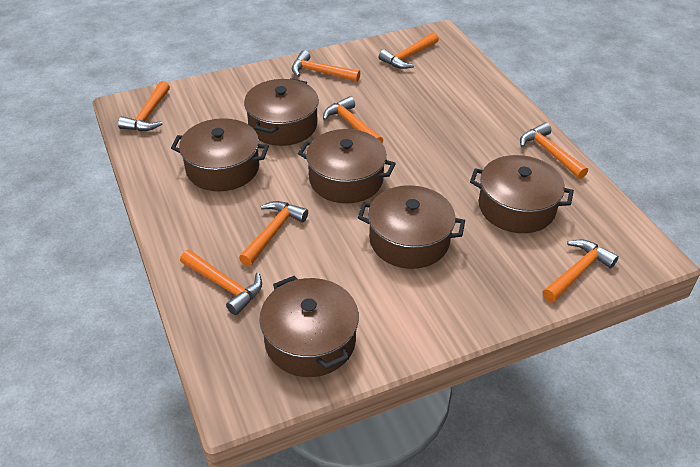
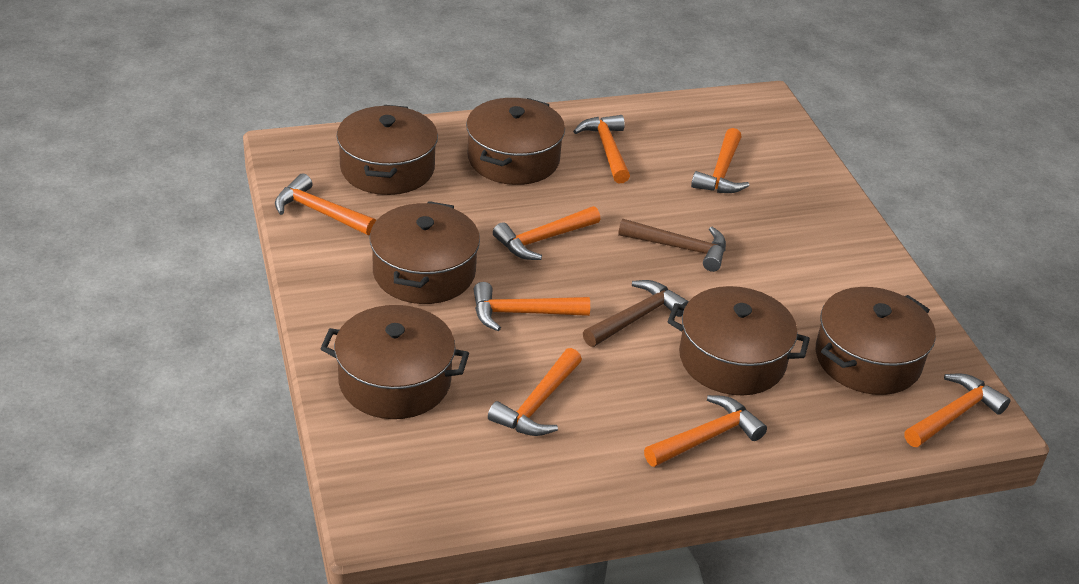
brown hammer: 0 -> 2

